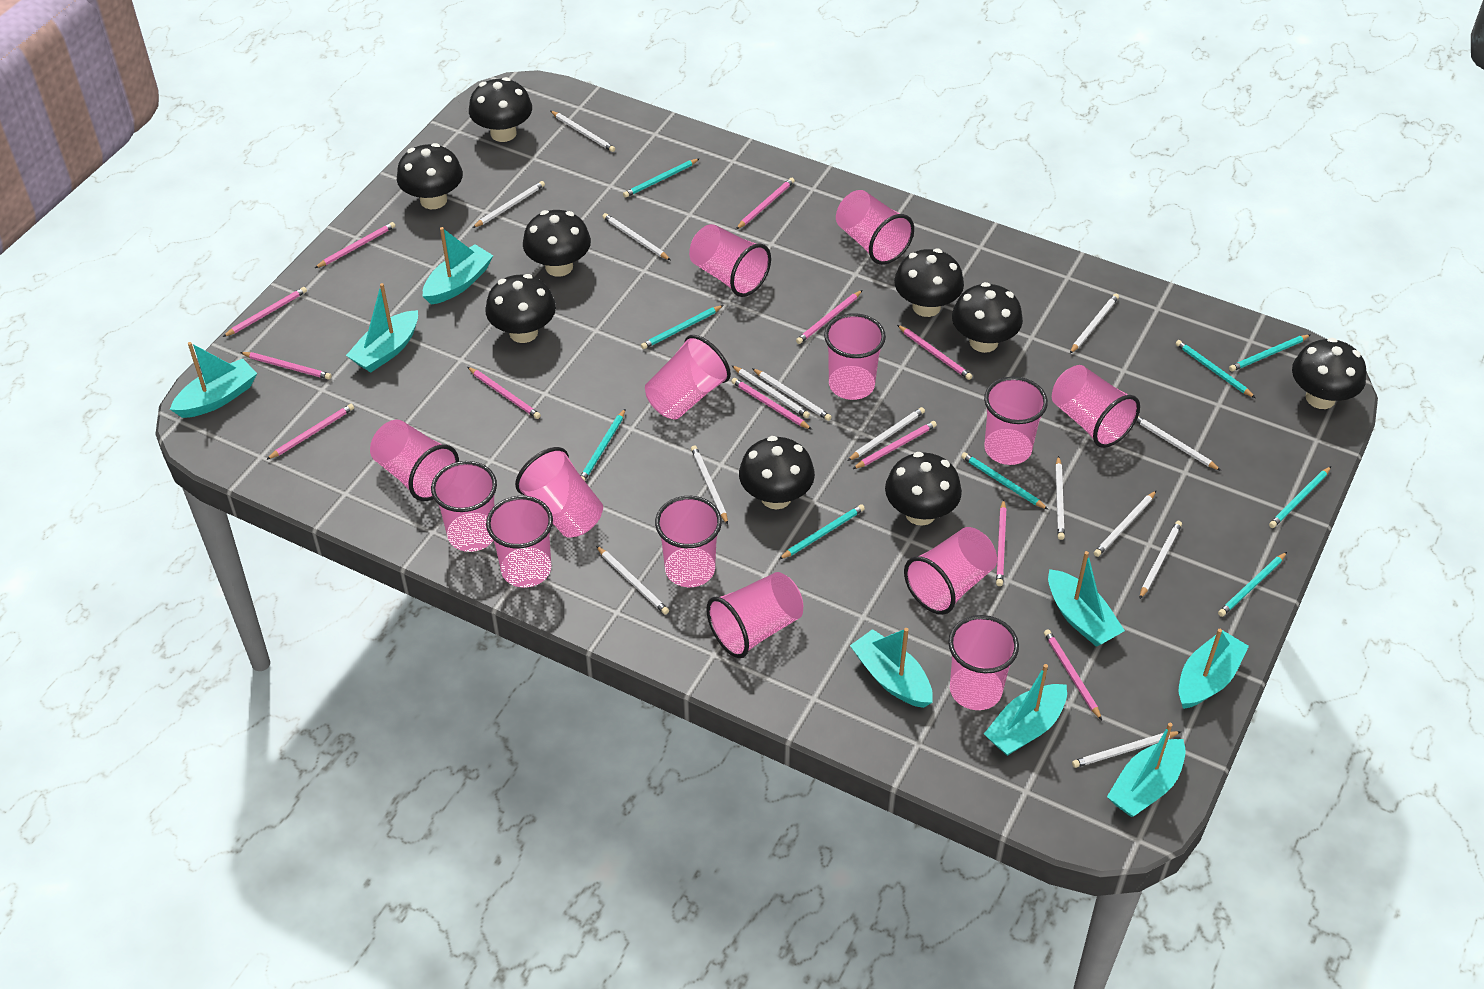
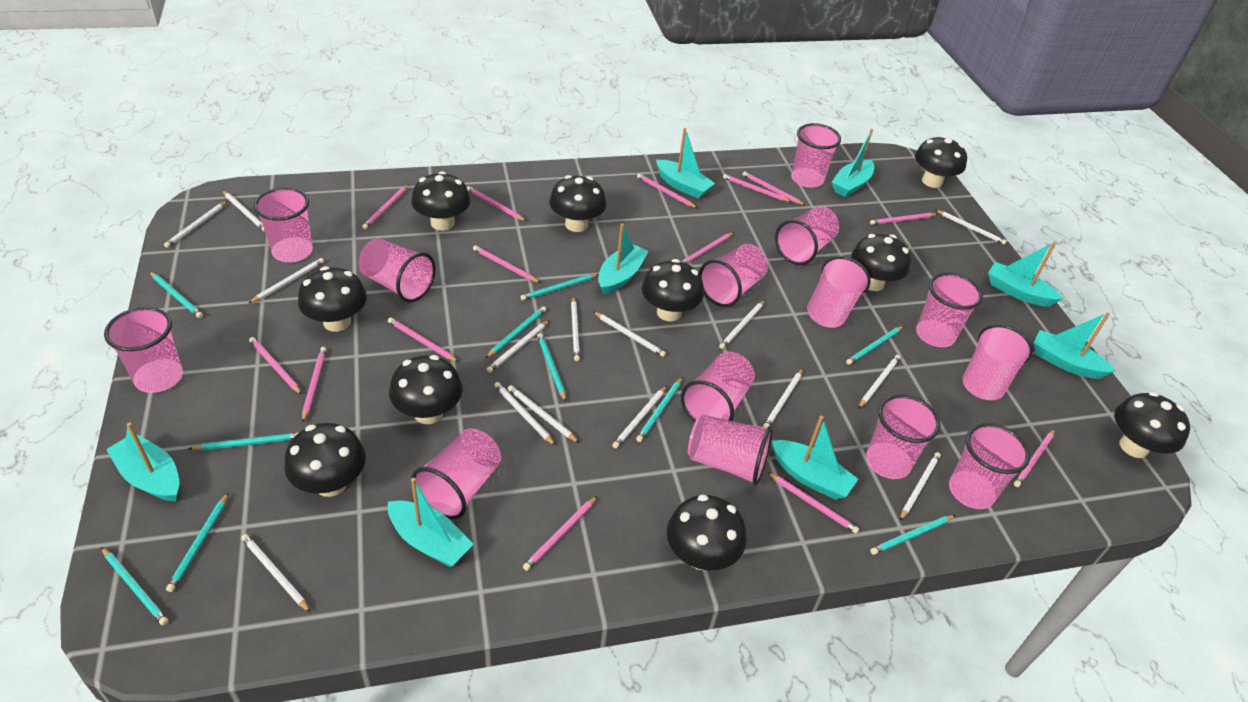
black mushroom: 9 -> 10
pink pencil: 12 -> 14
turquoise pencil: 9 -> 10
white pencil: 14 -> 15

